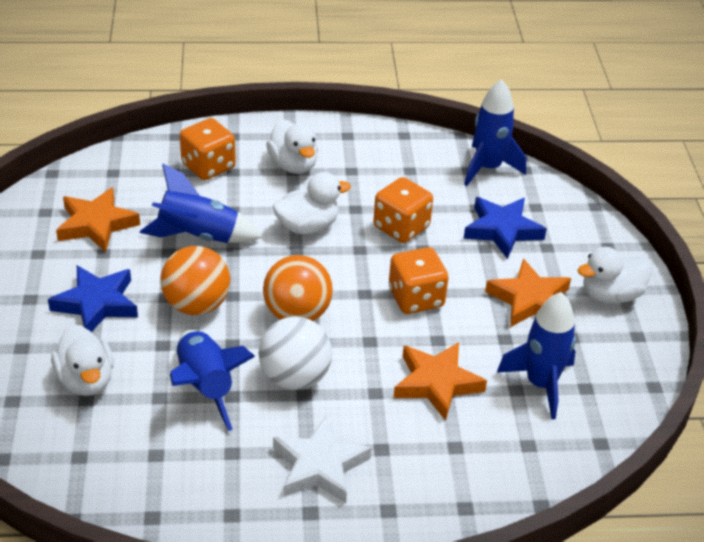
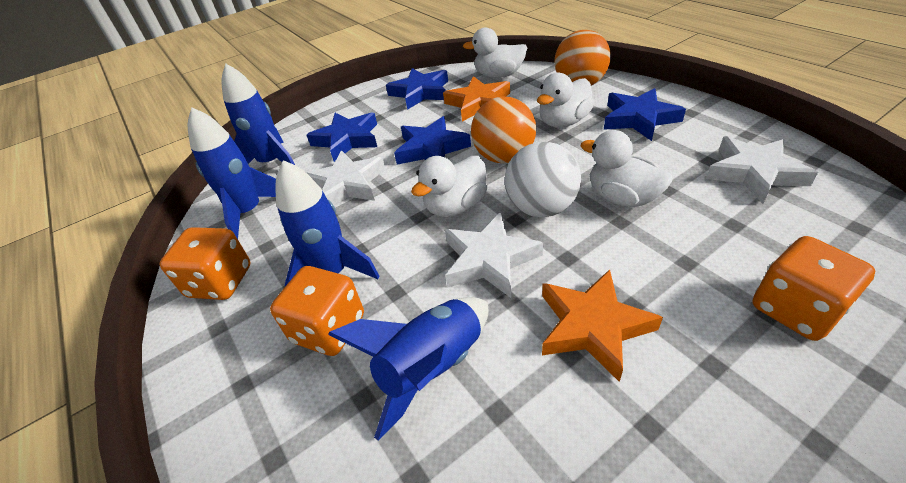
blue star: 2 -> 4
orange star: 3 -> 2
white star: 1 -> 3

